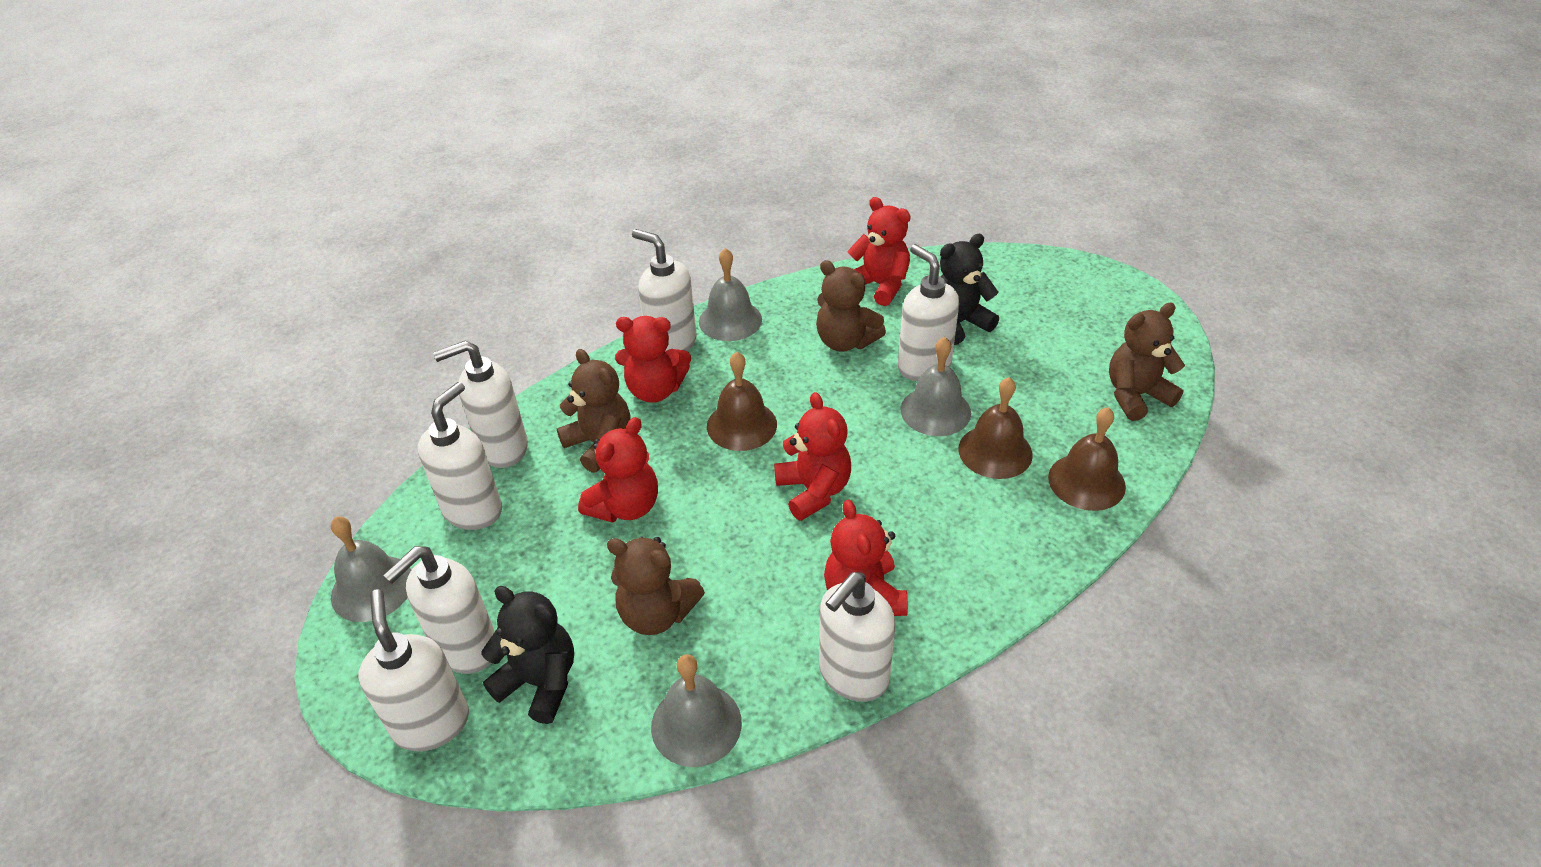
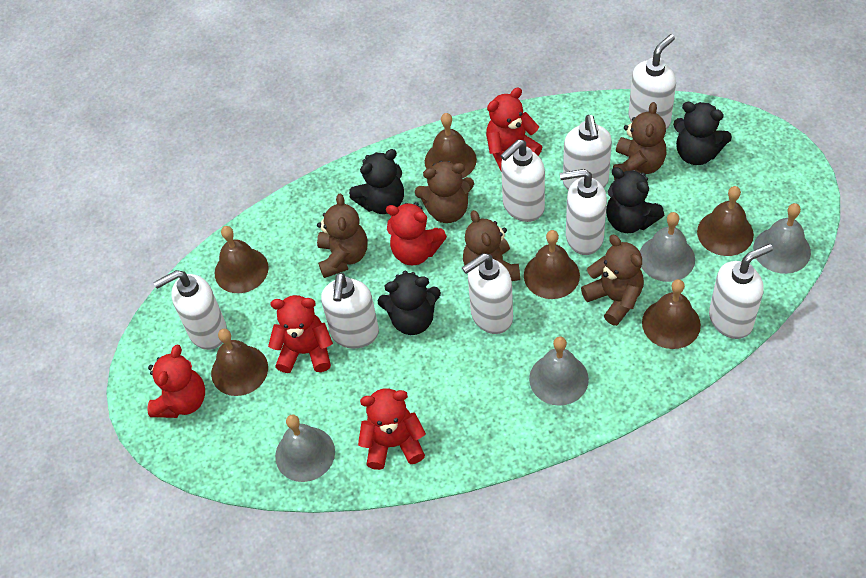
black teddy bear: 2 -> 4
brown bell: 3 -> 6
brown teddy bear: 4 -> 5
white soap dispenser: 7 -> 8

